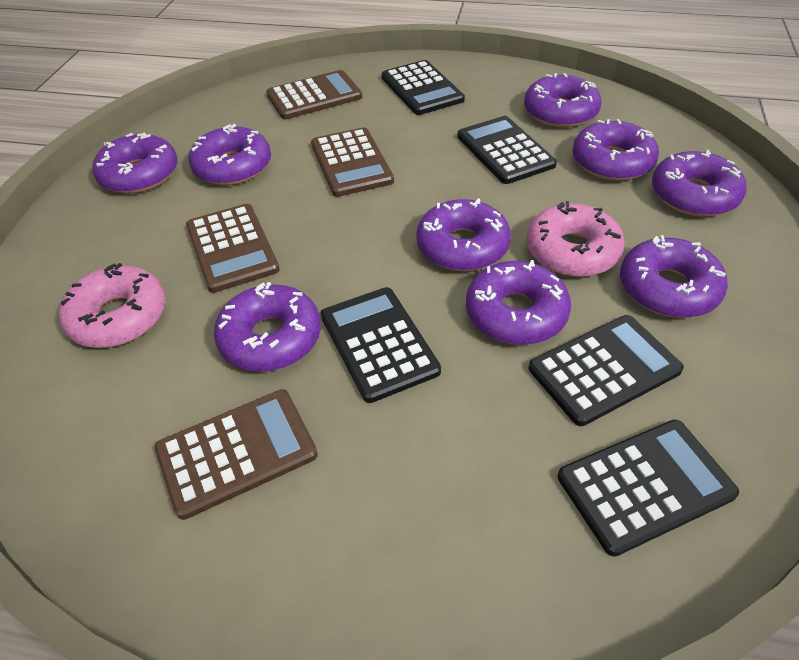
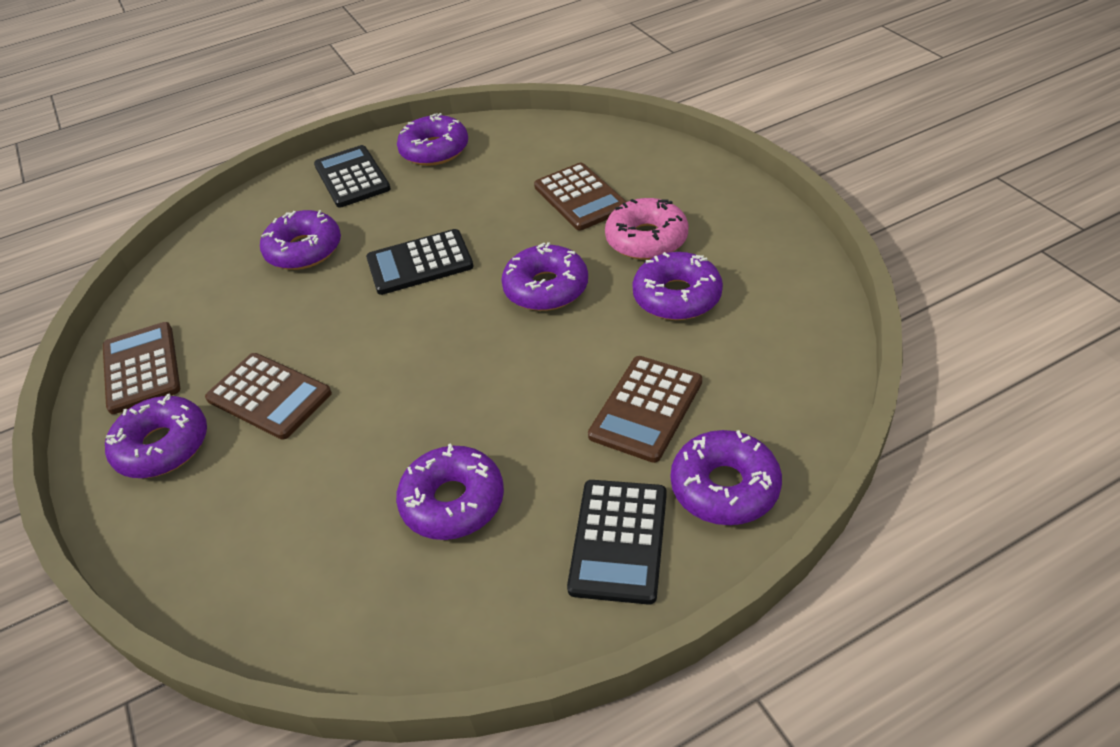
black calculator: 5 -> 3
pink donut: 2 -> 1
purple donut: 9 -> 7

